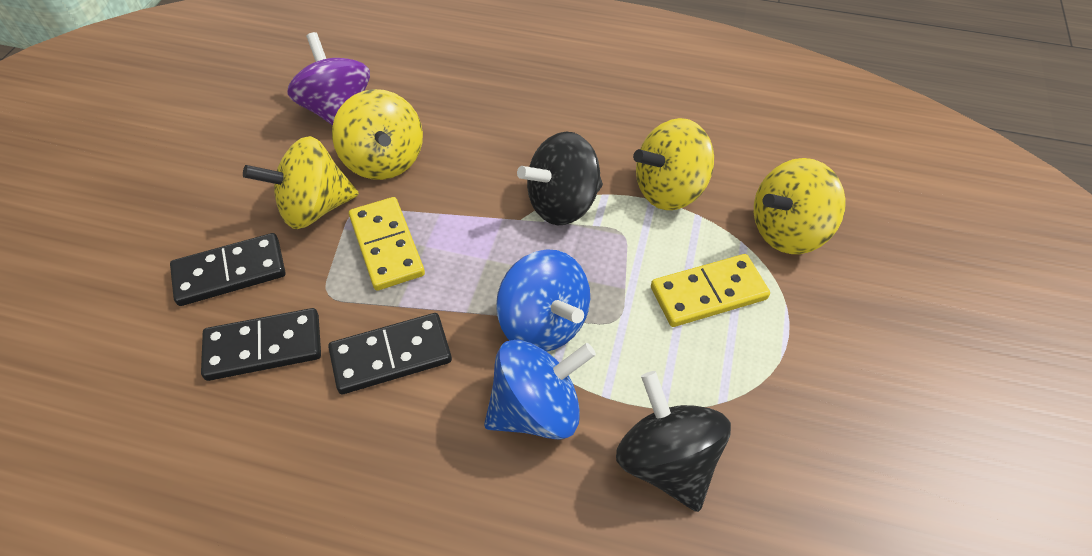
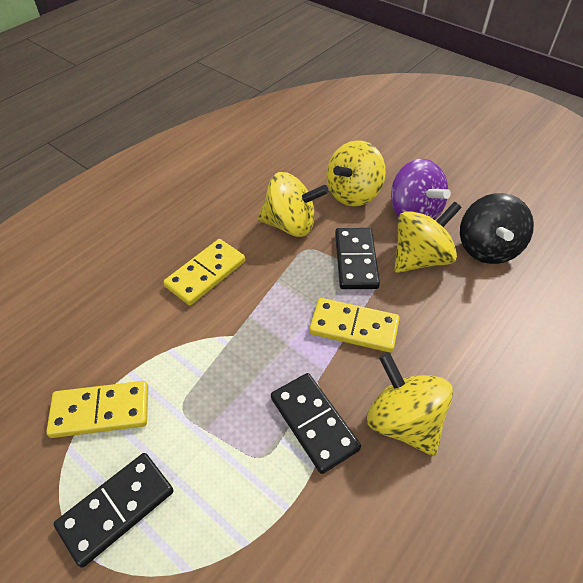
black spinning top: 2 -> 1
blue spinning top: 2 -> 0
yellow domino: 2 -> 3

